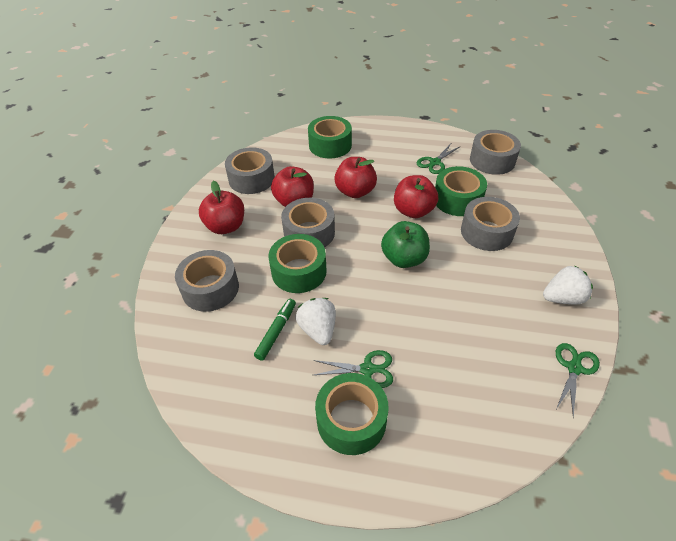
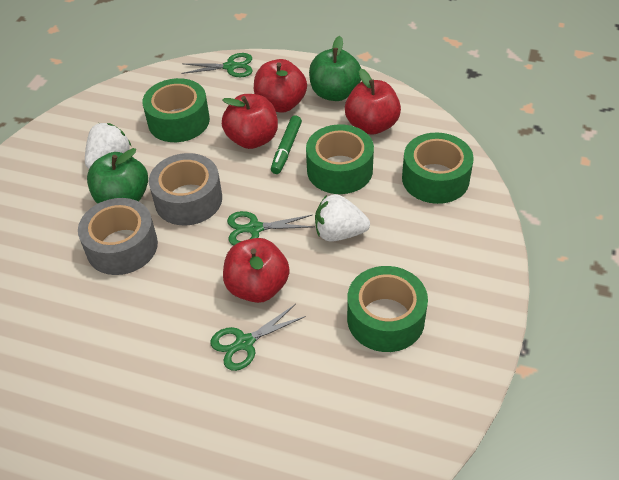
green apple: 1 -> 2
grey tape: 5 -> 2

